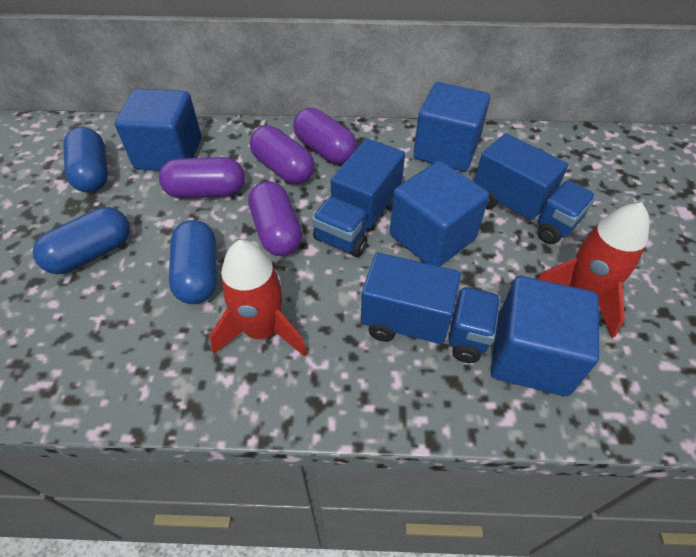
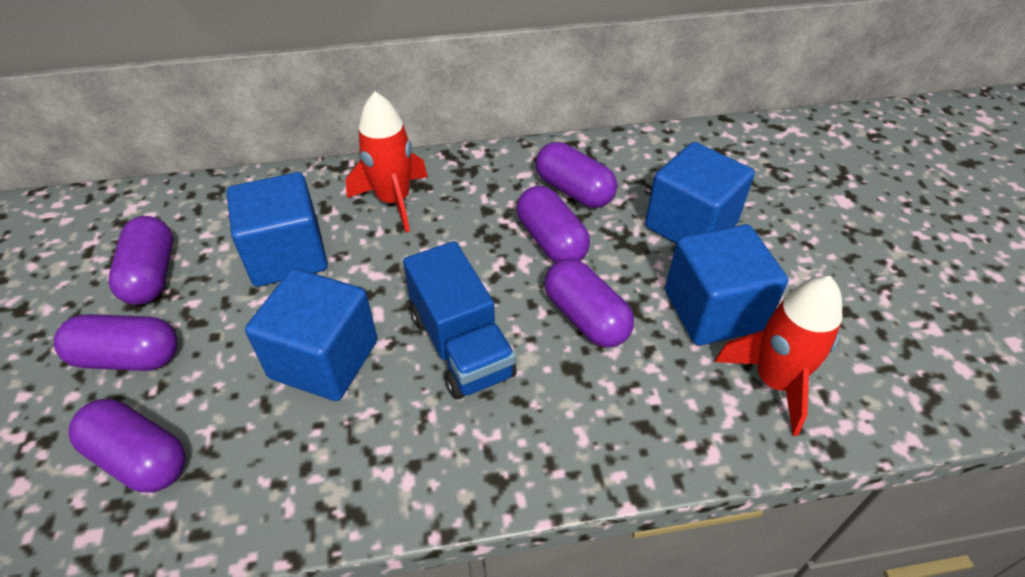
blue capsule: 3 -> 0
blue truck: 3 -> 1
purple capsule: 4 -> 6

